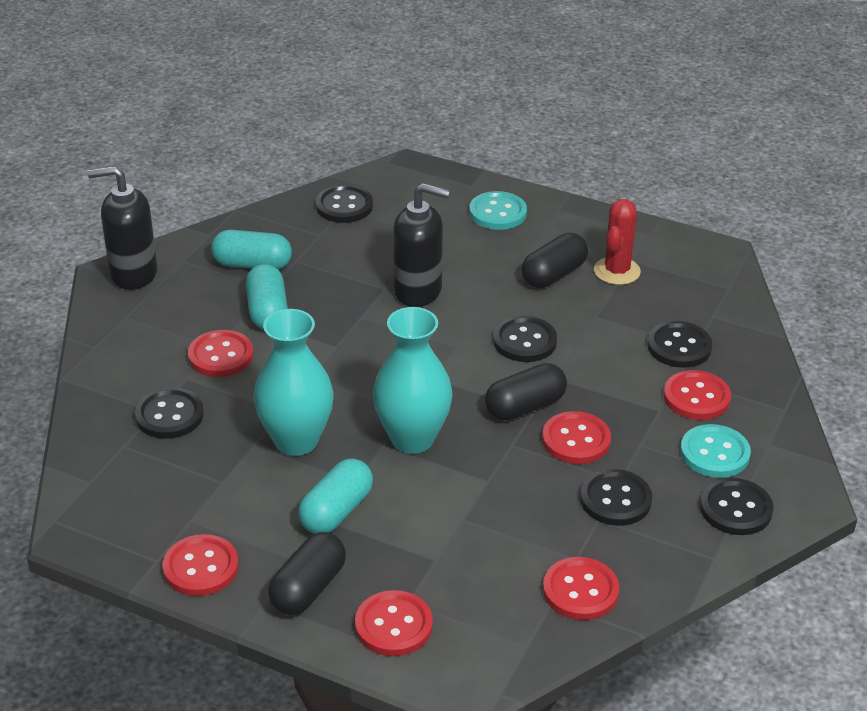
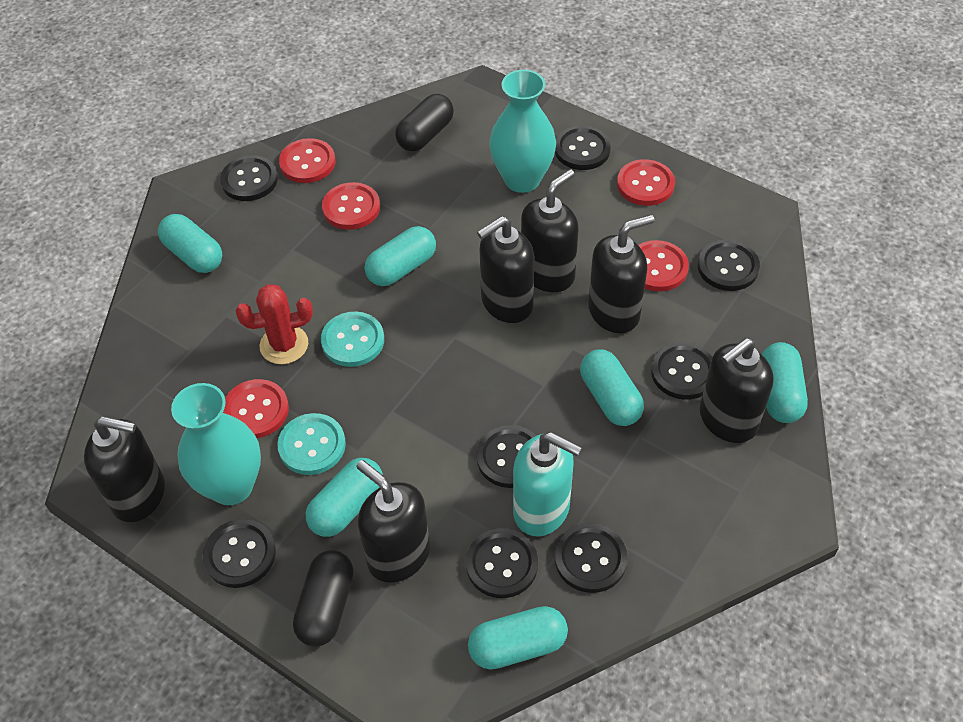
black button: 6 -> 8
black capsule: 3 -> 2
black soap dispenser: 2 -> 6
red button: 6 -> 5
turquoise capsule: 3 -> 6
turquoise soap dispenser: 0 -> 1

